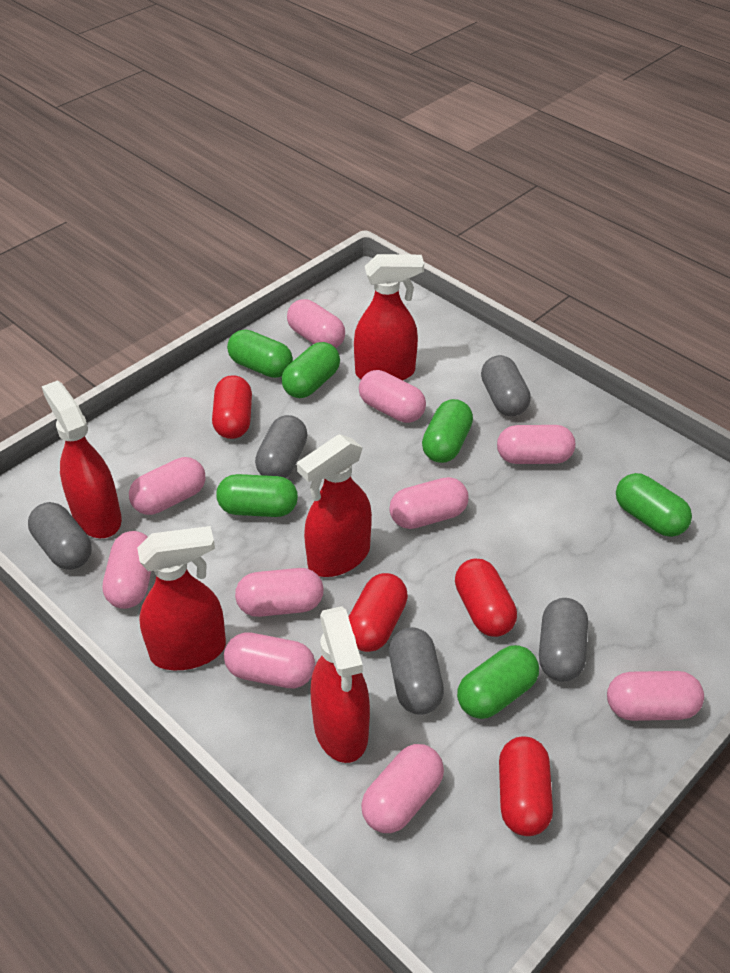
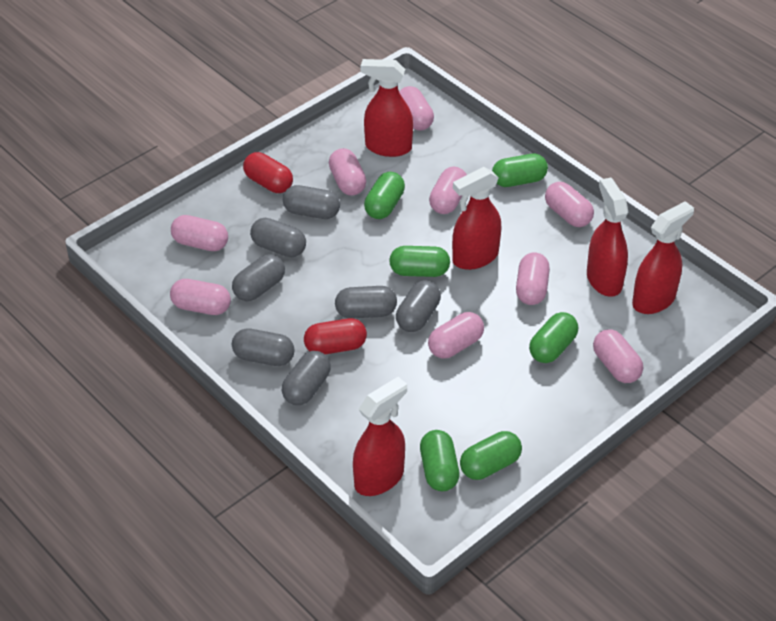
grey capsule: 5 -> 7
pink capsule: 10 -> 9
red capsule: 4 -> 2

